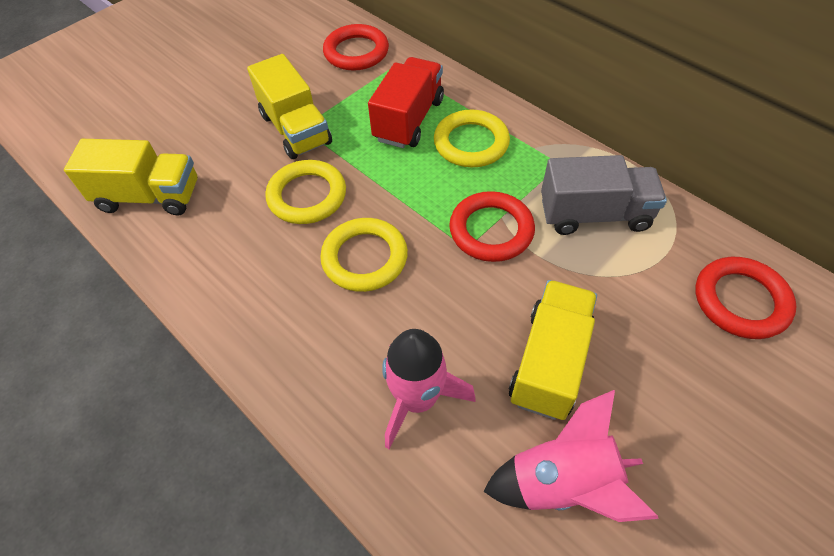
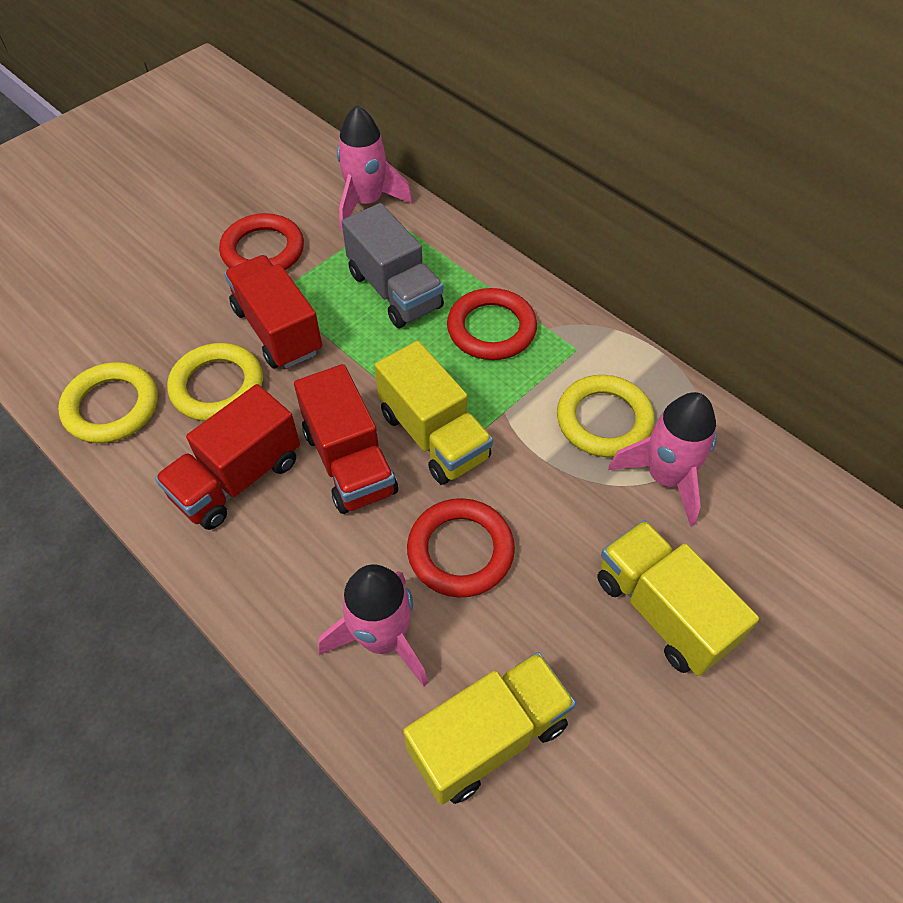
pink rocket: 2 -> 3
red truck: 1 -> 3

